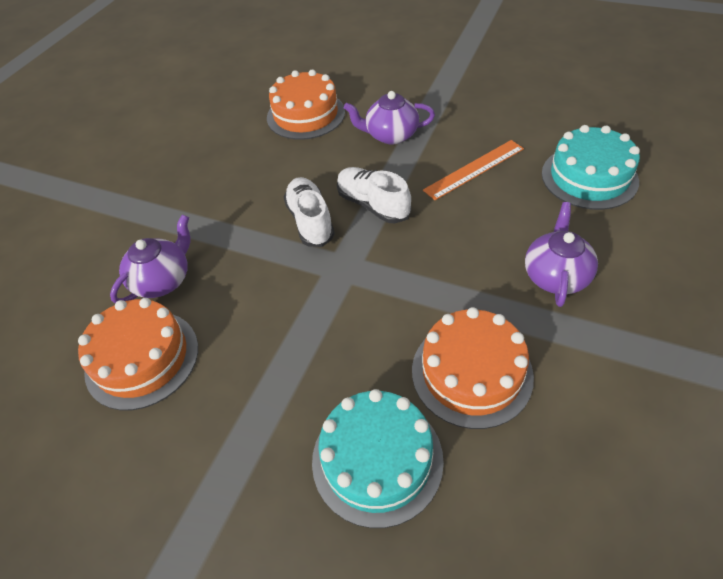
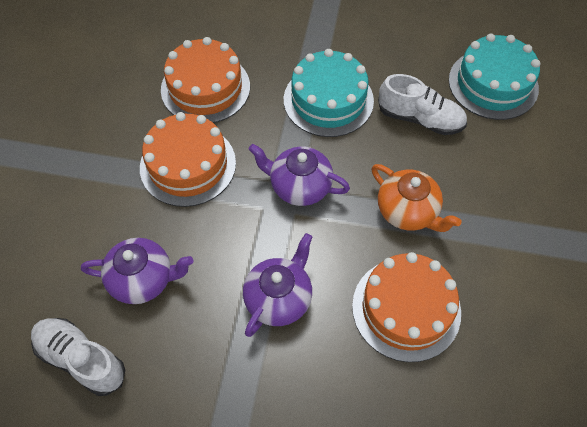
orange ruler: 1 -> 0
orange teapot: 0 -> 1

